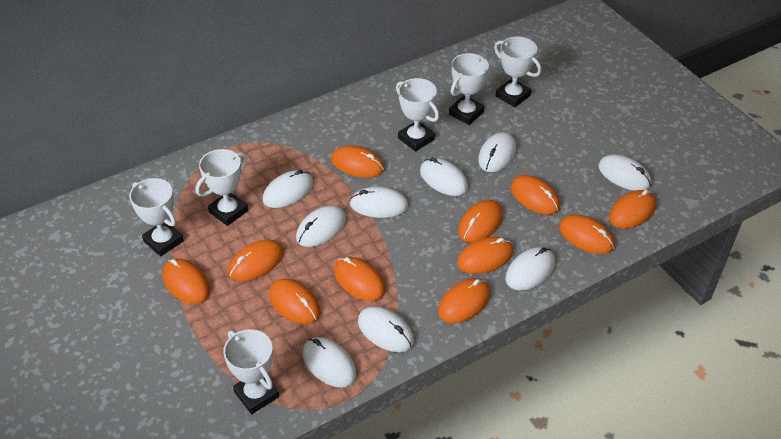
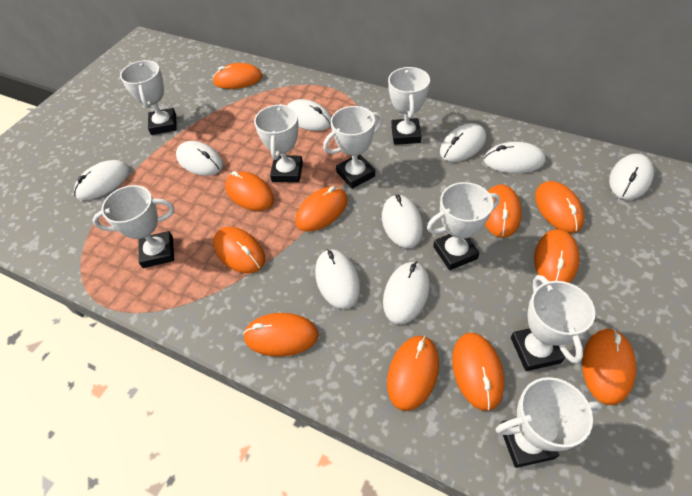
white trophy: 6 -> 8

